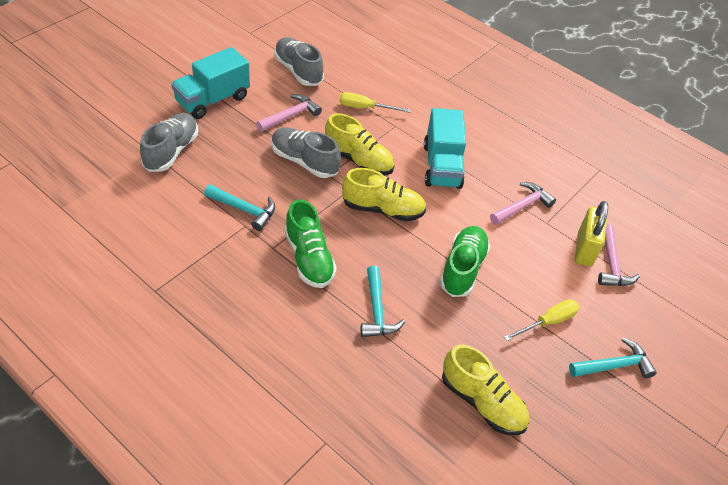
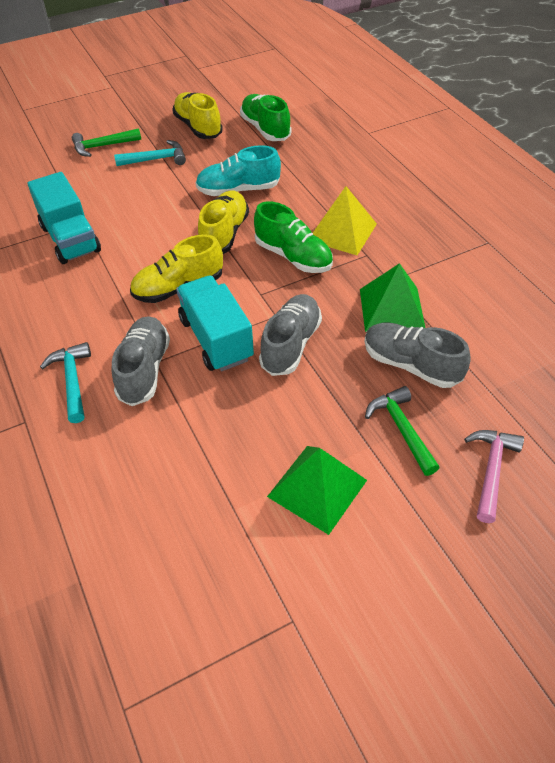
green hammer: 0 -> 2
green pyramid: 0 -> 2
pink hammer: 3 -> 1
turquoise hammer: 3 -> 2
turquoise shoe: 0 -> 1
yellow padlock: 1 -> 0
yellow pyramid: 0 -> 1
yellow screwdriver: 2 -> 0

